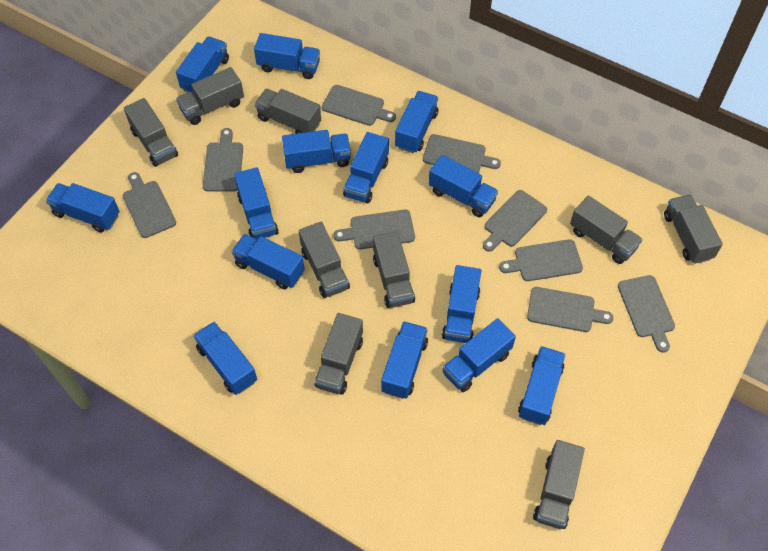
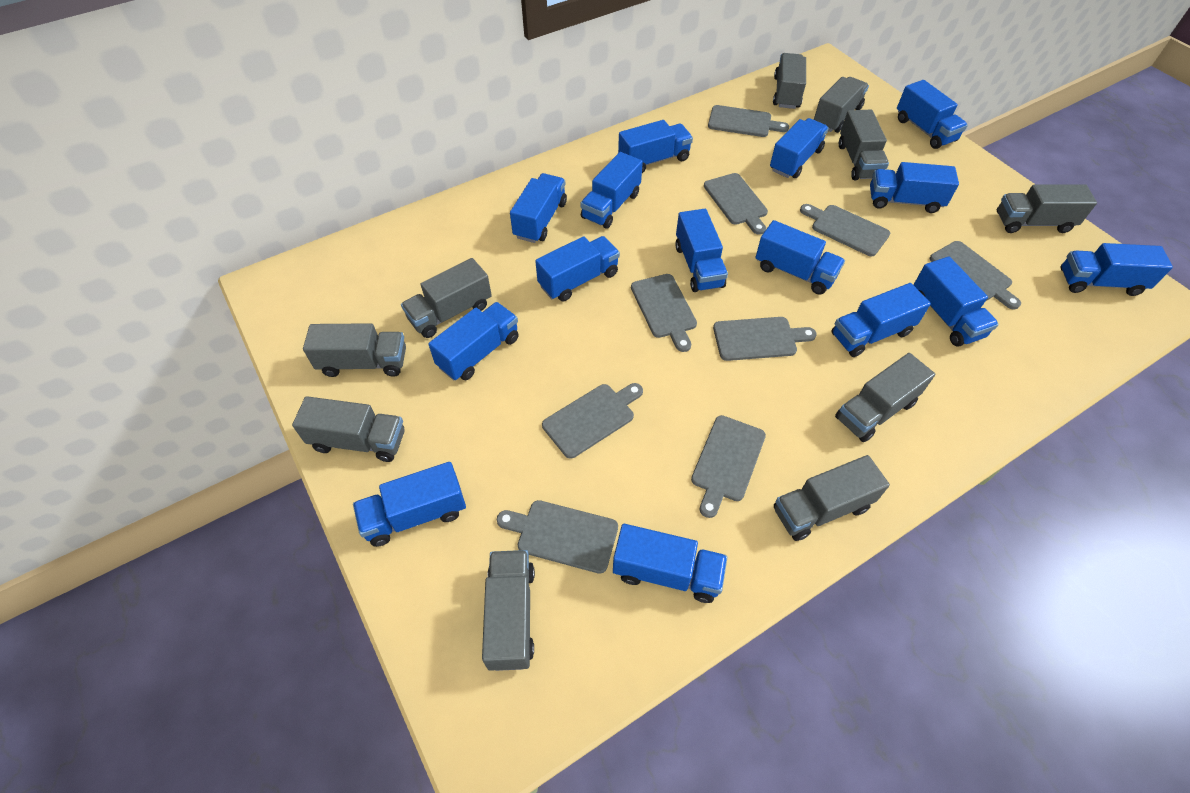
blue truck: 14 -> 15
grey truck: 9 -> 10

